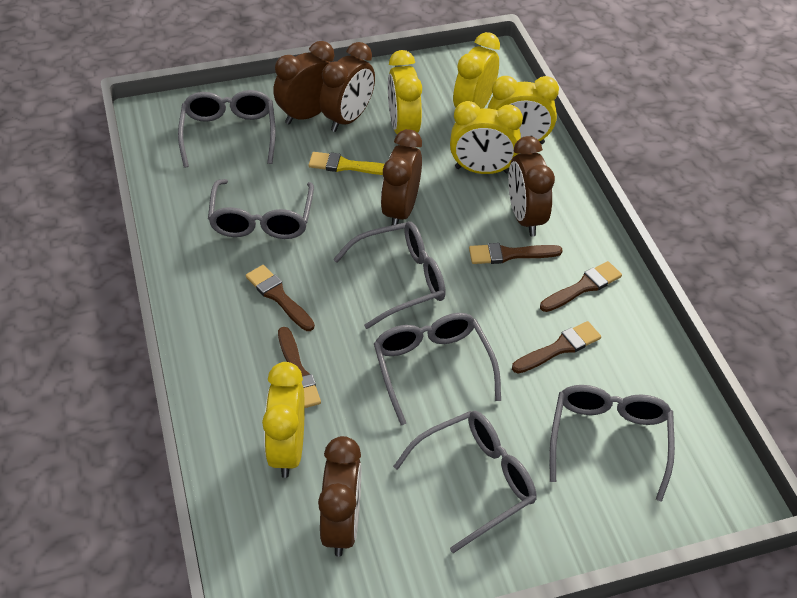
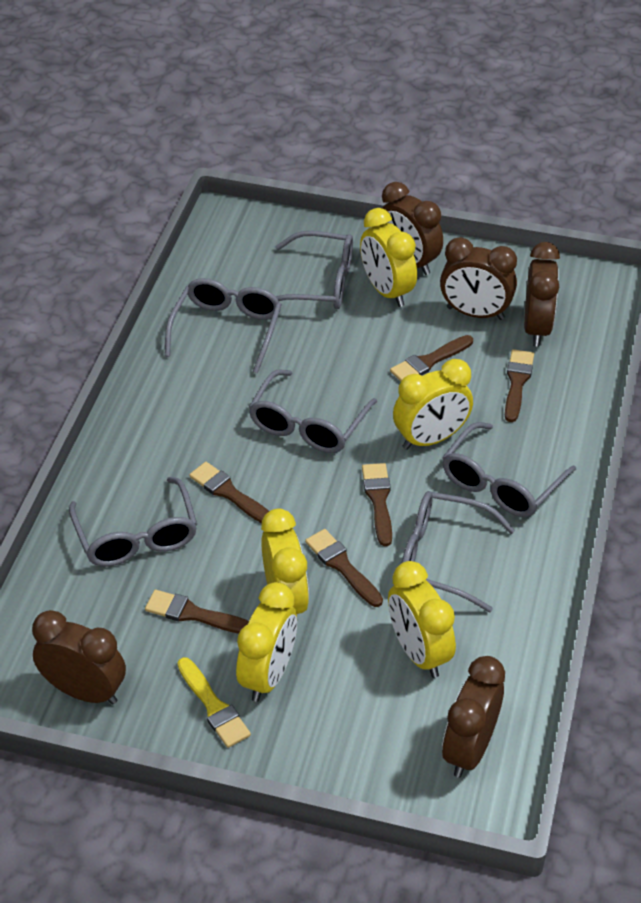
brown brush: 5 -> 6

